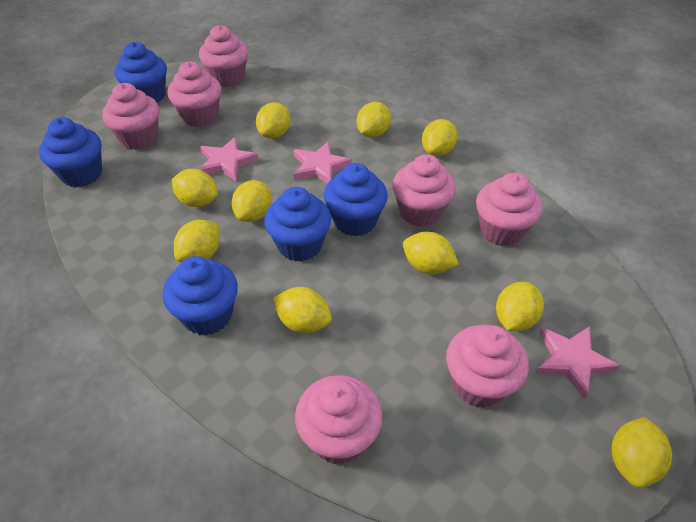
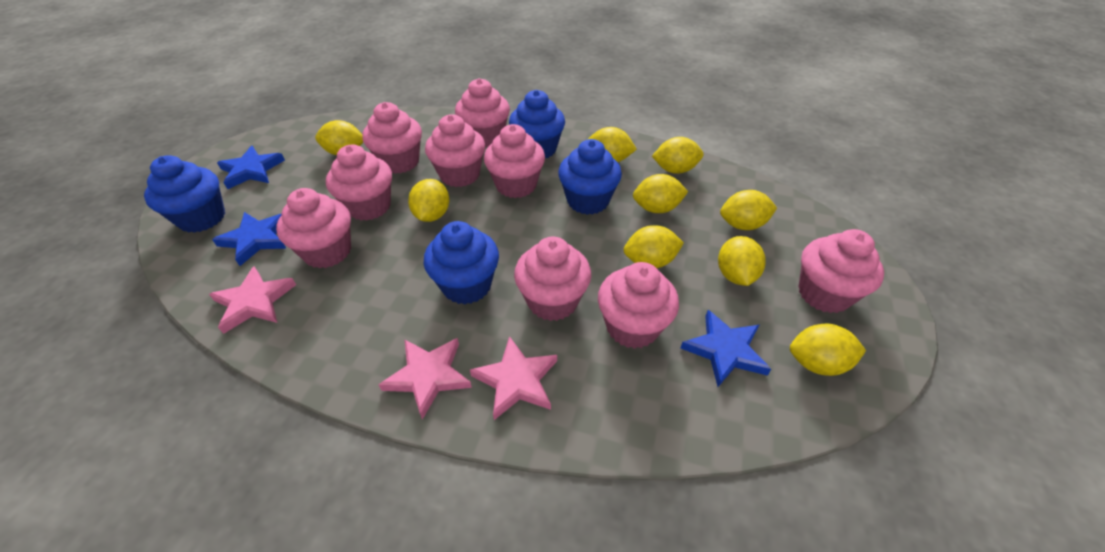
blue cupcake: 5 -> 4
blue star: 0 -> 3
pink cupcake: 7 -> 9
yellow lemon: 10 -> 9

